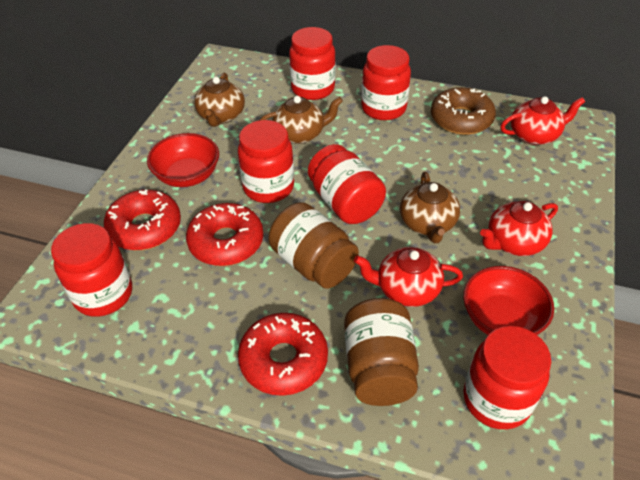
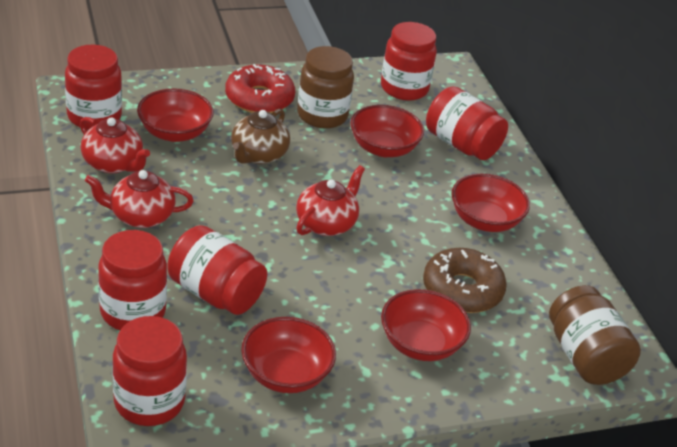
brown teapot: 3 -> 1
red bowl: 2 -> 5
red donut: 3 -> 1

